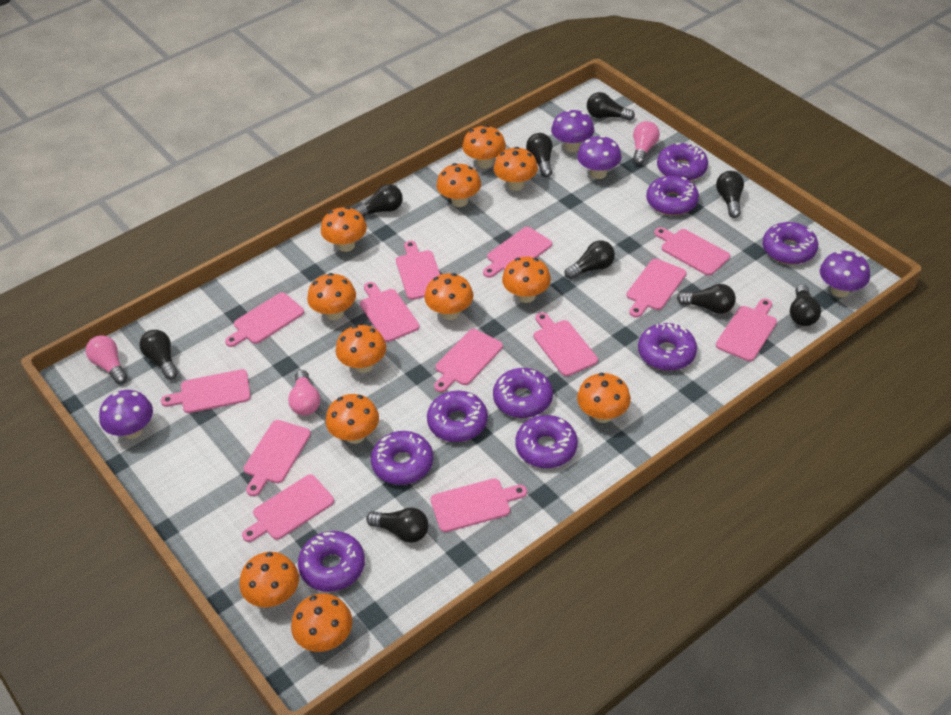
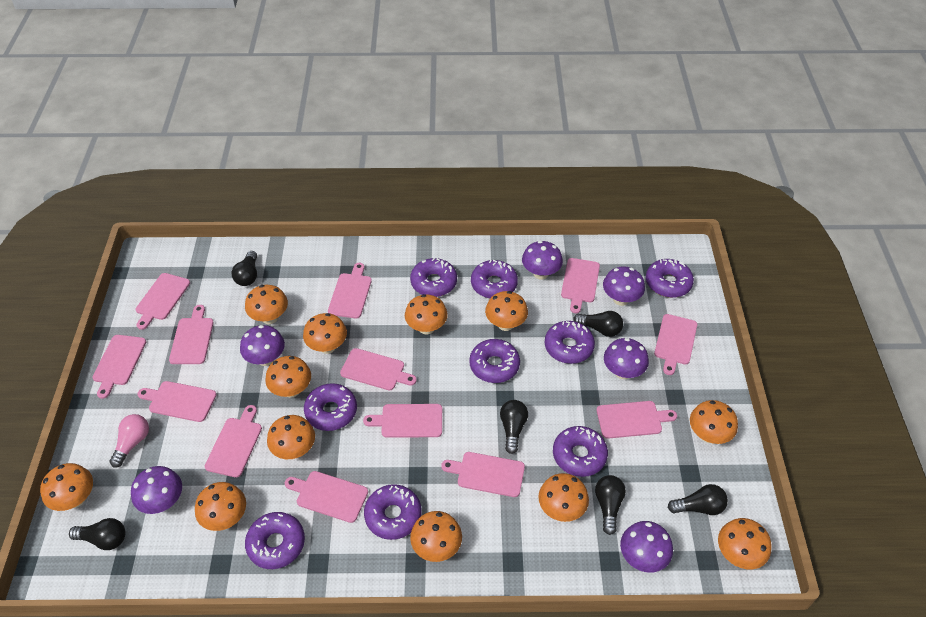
black light bulb: 9 -> 6
pink light bulb: 3 -> 1
purple mushroom: 4 -> 6

